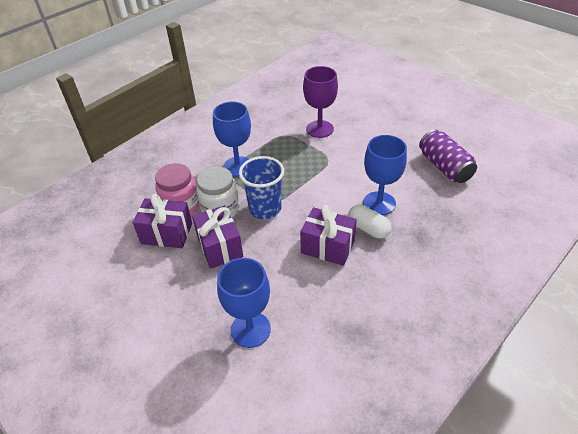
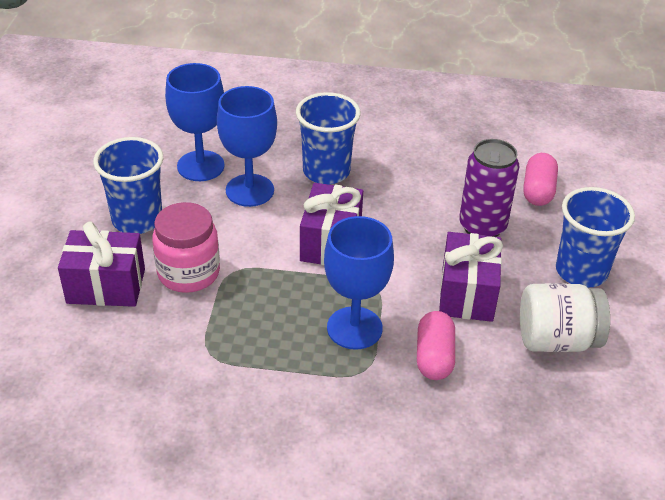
blue cup: 1 -> 3
pink capsule: 0 -> 2
purple goblet: 1 -> 0
white capsule: 1 -> 0

